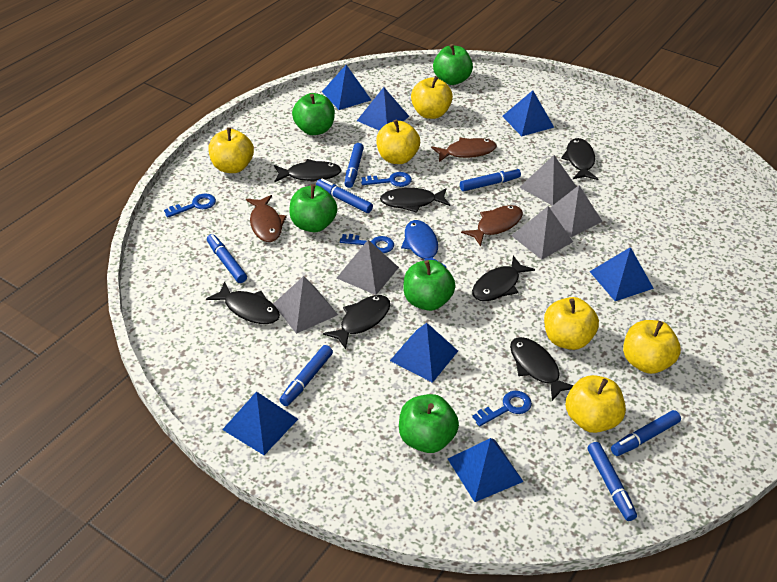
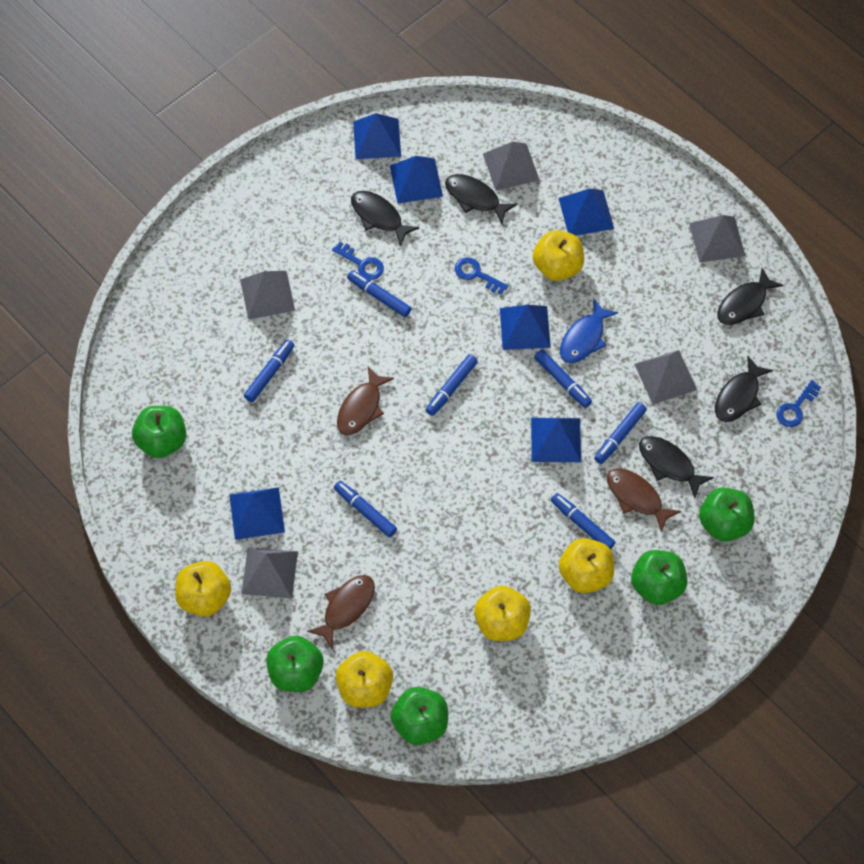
black fish: 7 -> 5
blue key: 4 -> 3
blue pyramid: 7 -> 6
yellow apple: 6 -> 5

